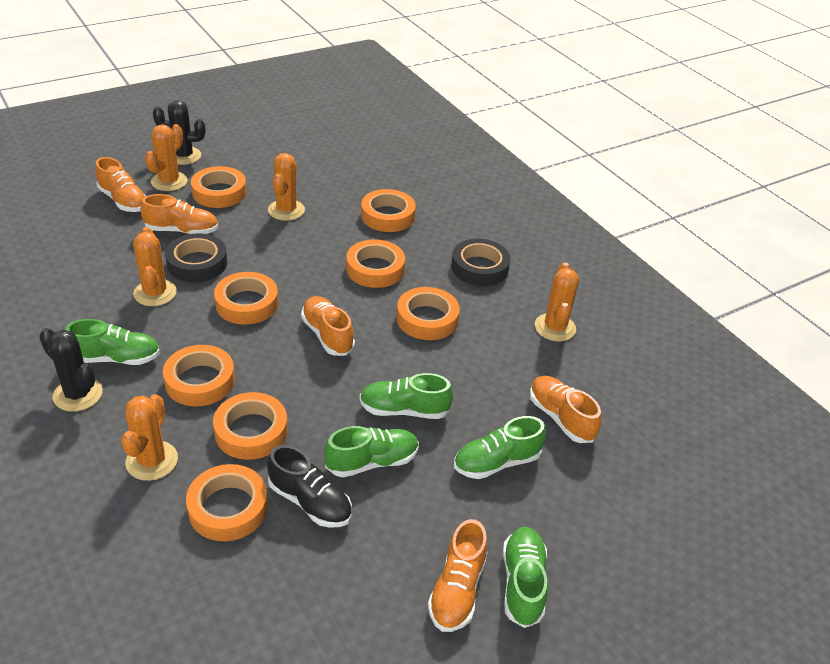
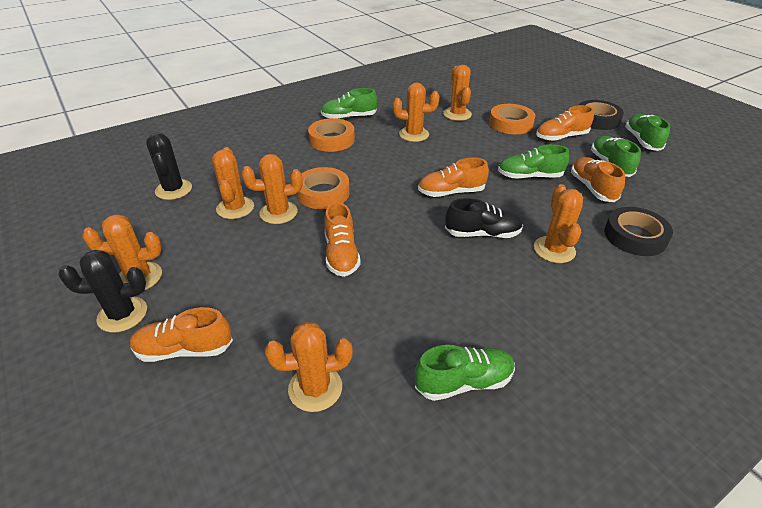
orange cactus: 5 -> 7
orange tape: 8 -> 3

